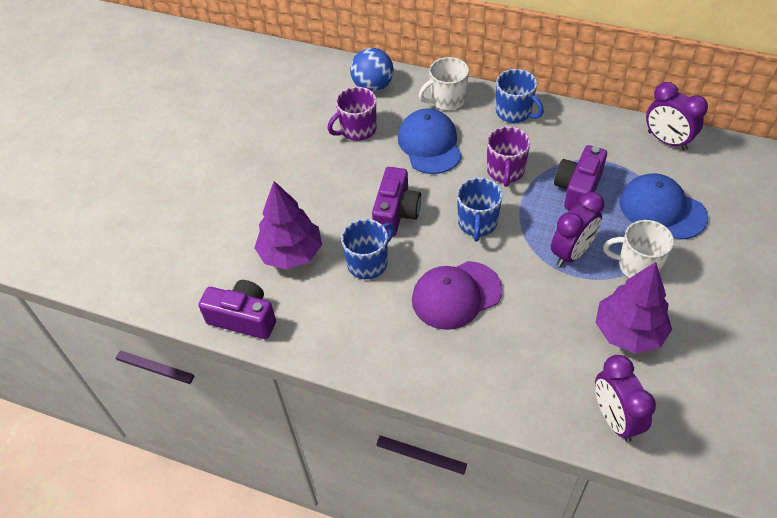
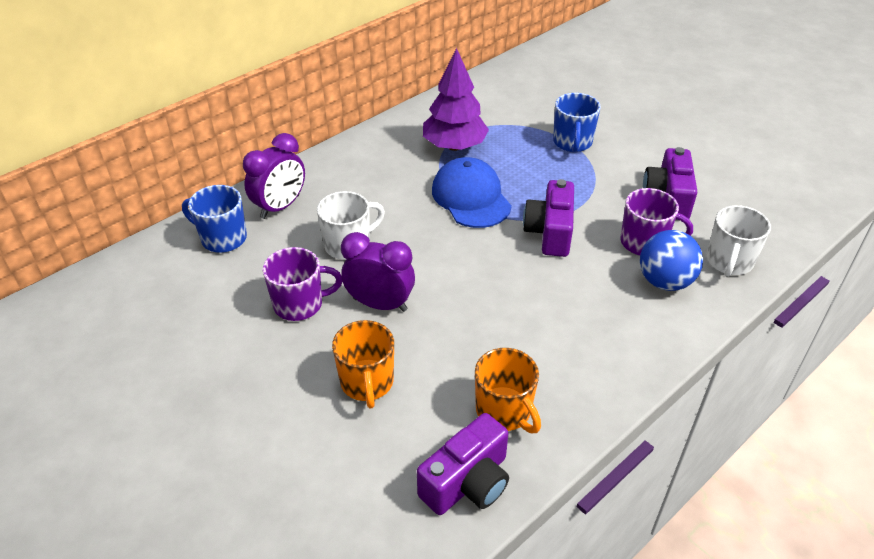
blue cap: 2 -> 1
blue mug: 3 -> 2
orange mug: 0 -> 2
purple cap: 1 -> 0
purple clock: 3 -> 2
purple tree: 2 -> 1

